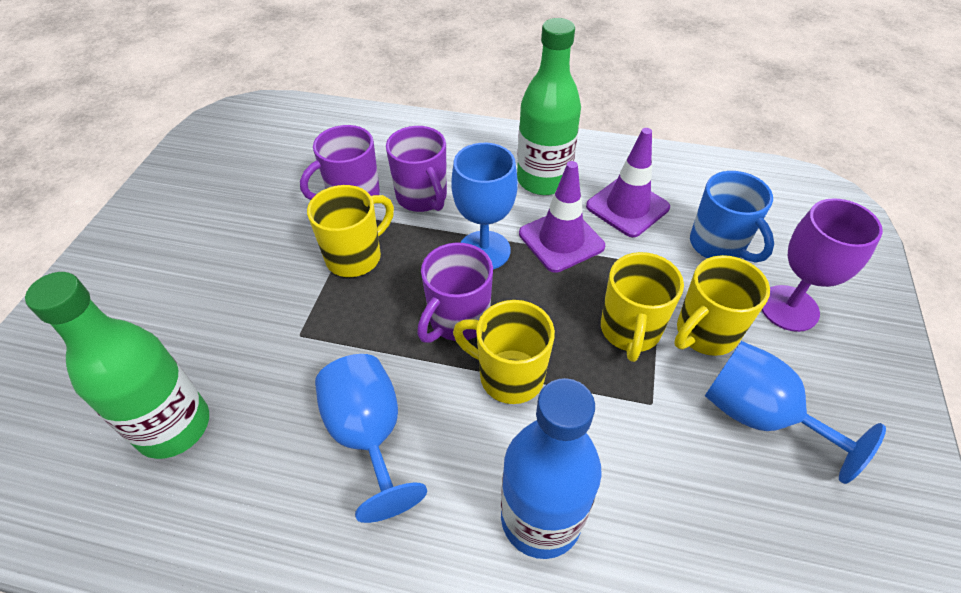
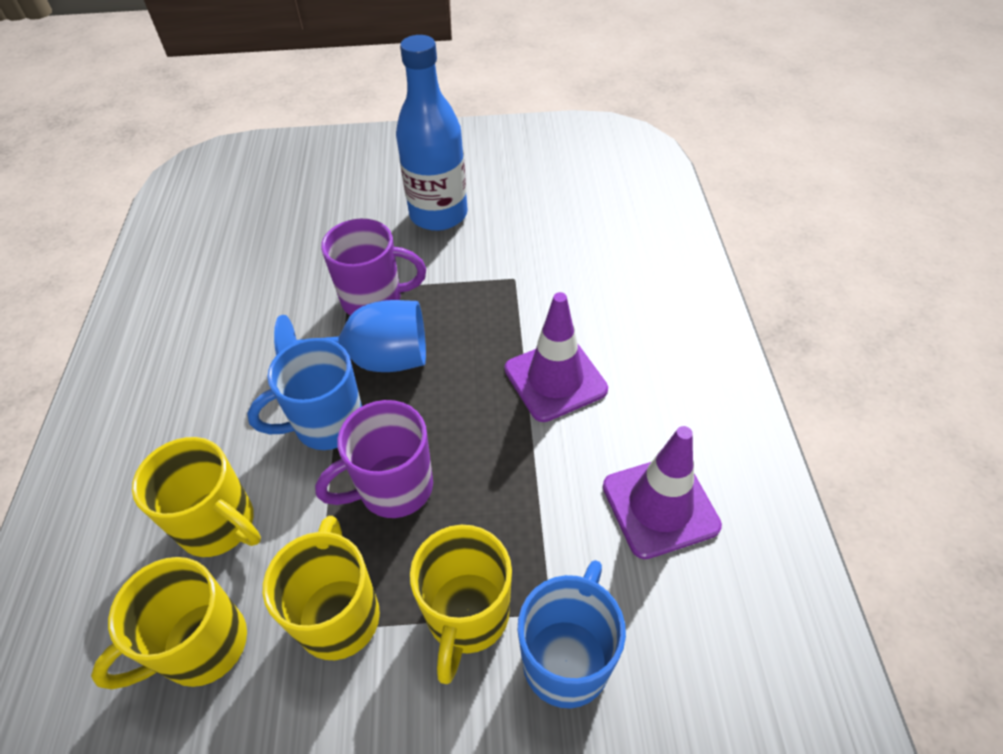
blue goblet: 3 -> 1
blue mug: 1 -> 2
green bottle: 2 -> 0
purple goblet: 1 -> 0
purple mug: 3 -> 2

